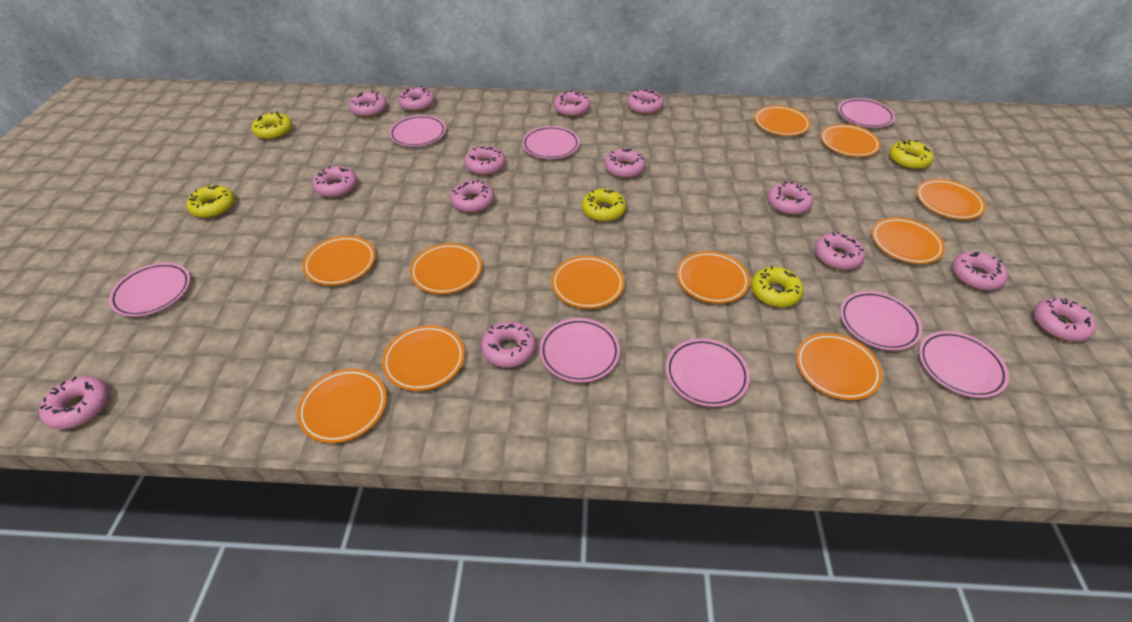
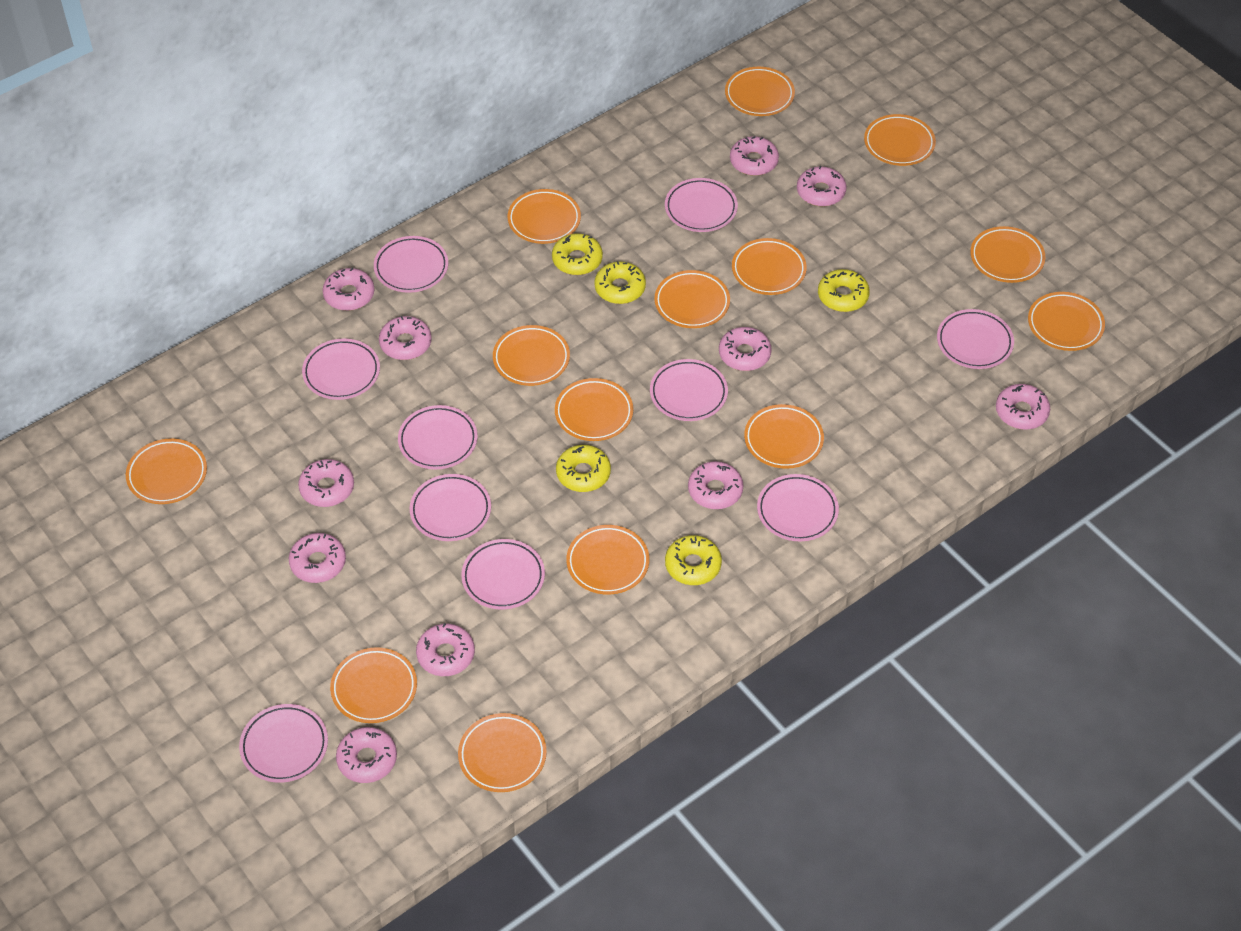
orange plate: 11 -> 14
pink donut: 14 -> 11
pink plate: 8 -> 10

